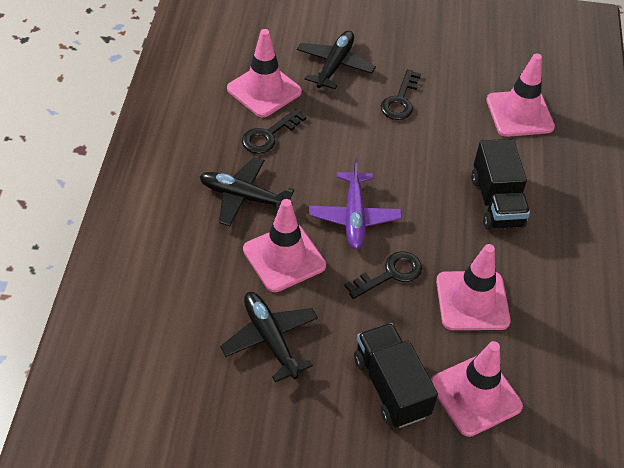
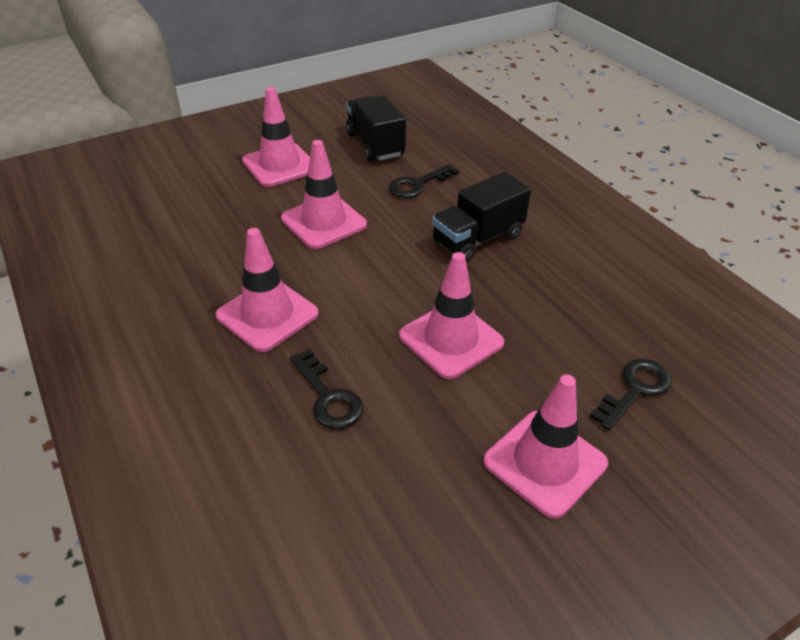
black plane: 3 -> 0
purple plane: 1 -> 0

